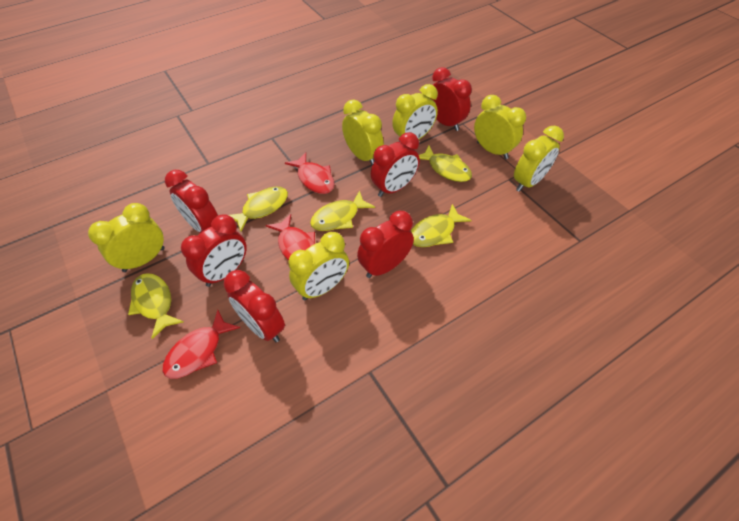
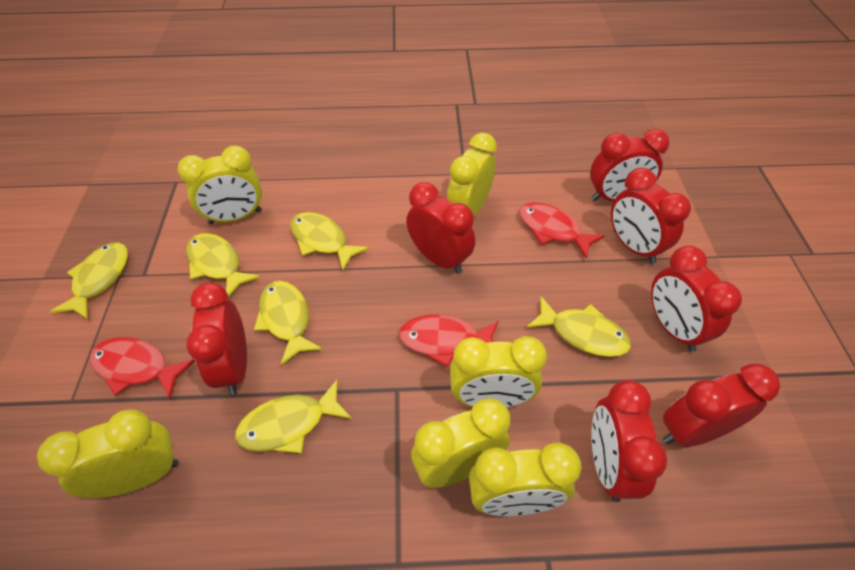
red clock: 6 -> 7
yellow fish: 5 -> 6

